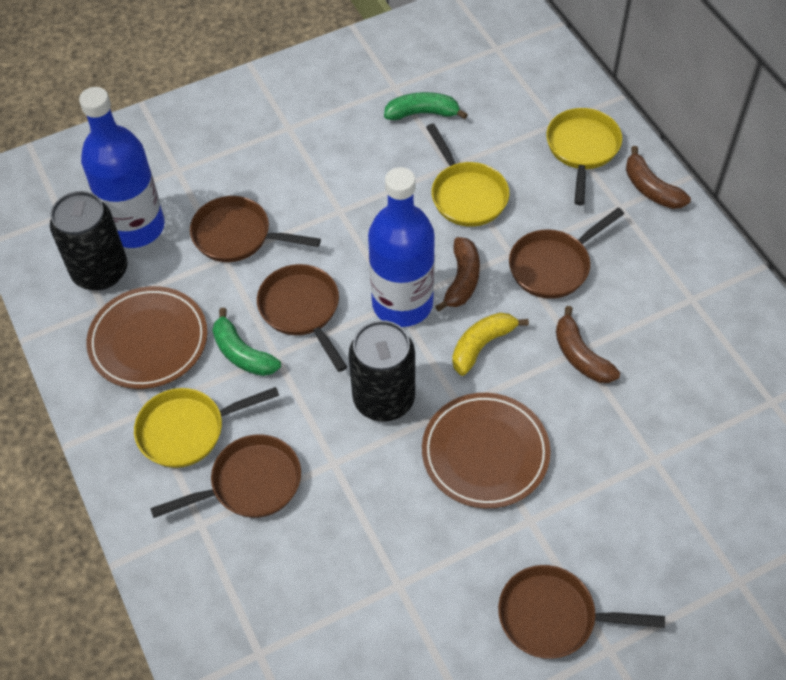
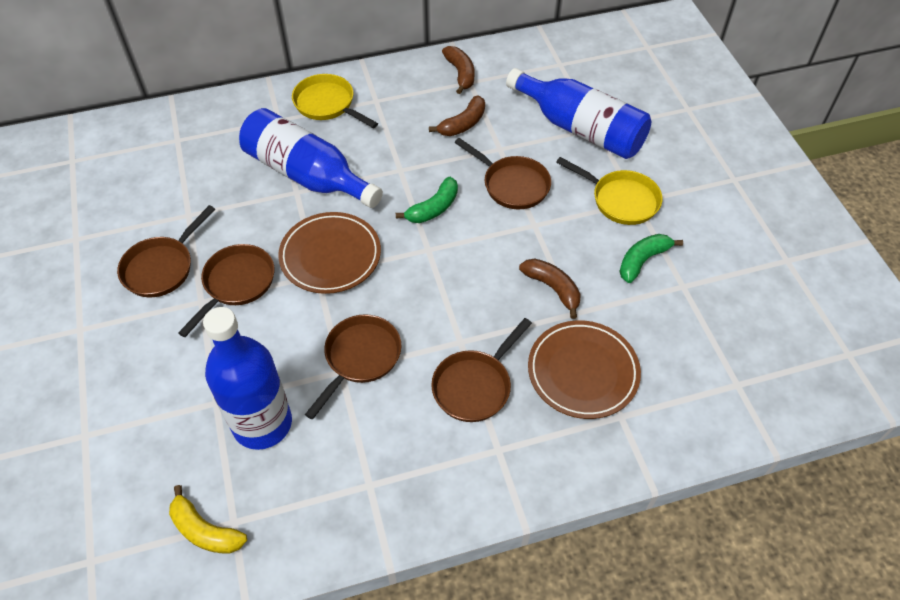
black can: 2 -> 0
blue bottle: 2 -> 3
yellow pan: 3 -> 2

